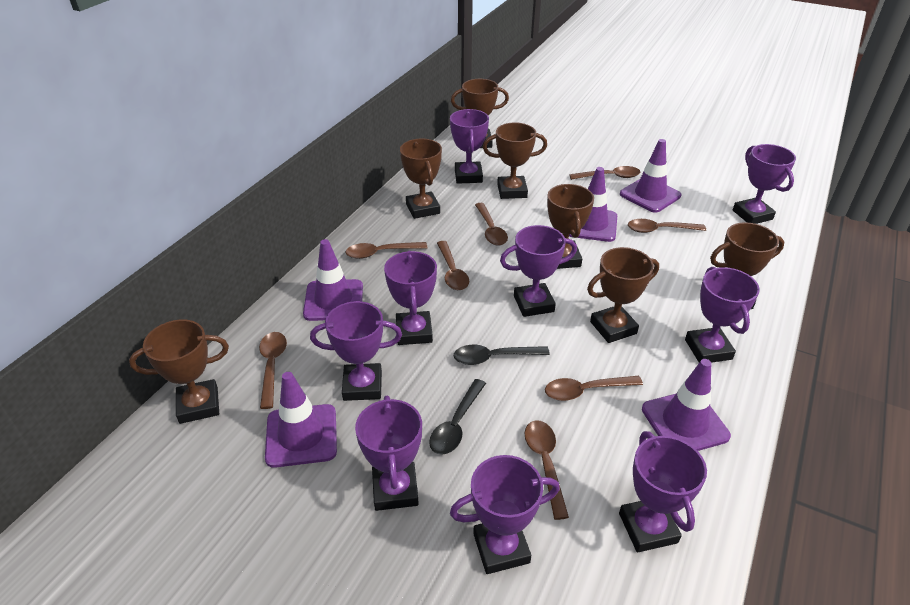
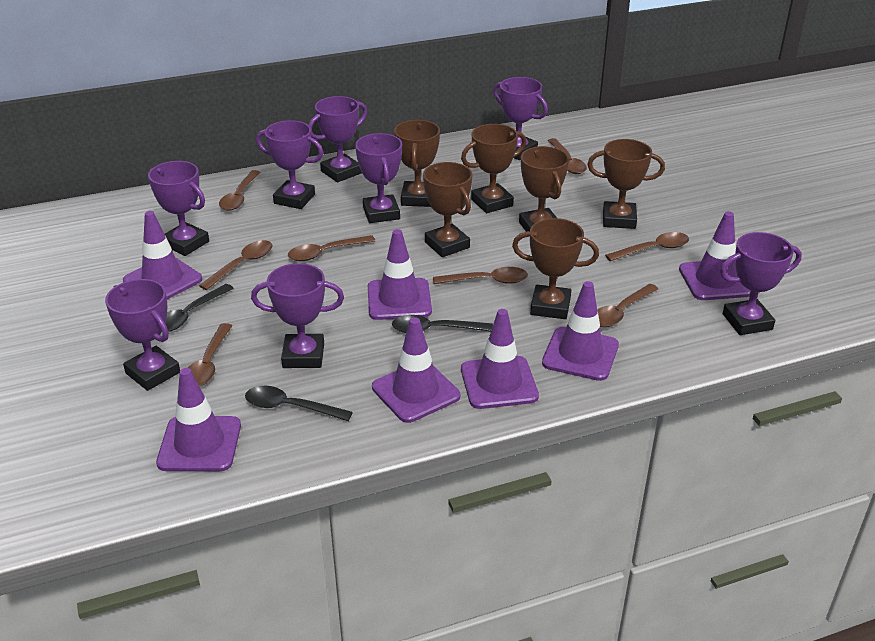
black spoon: 2 -> 3
brown trophy: 7 -> 6
purple traffic cone: 5 -> 7
purple trophy: 9 -> 8

